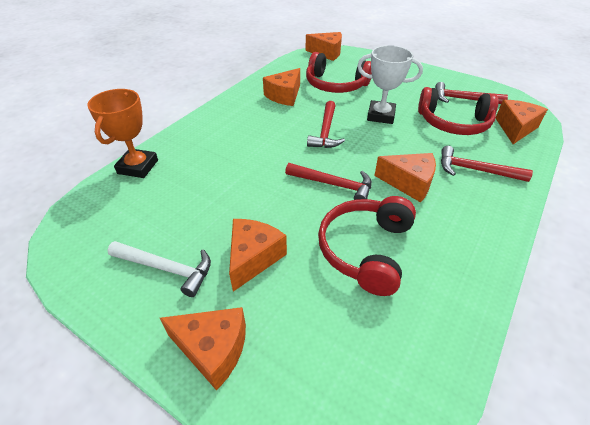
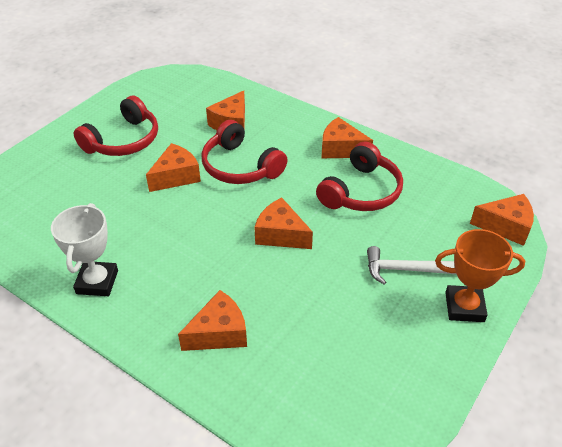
red hammer: 4 -> 0

